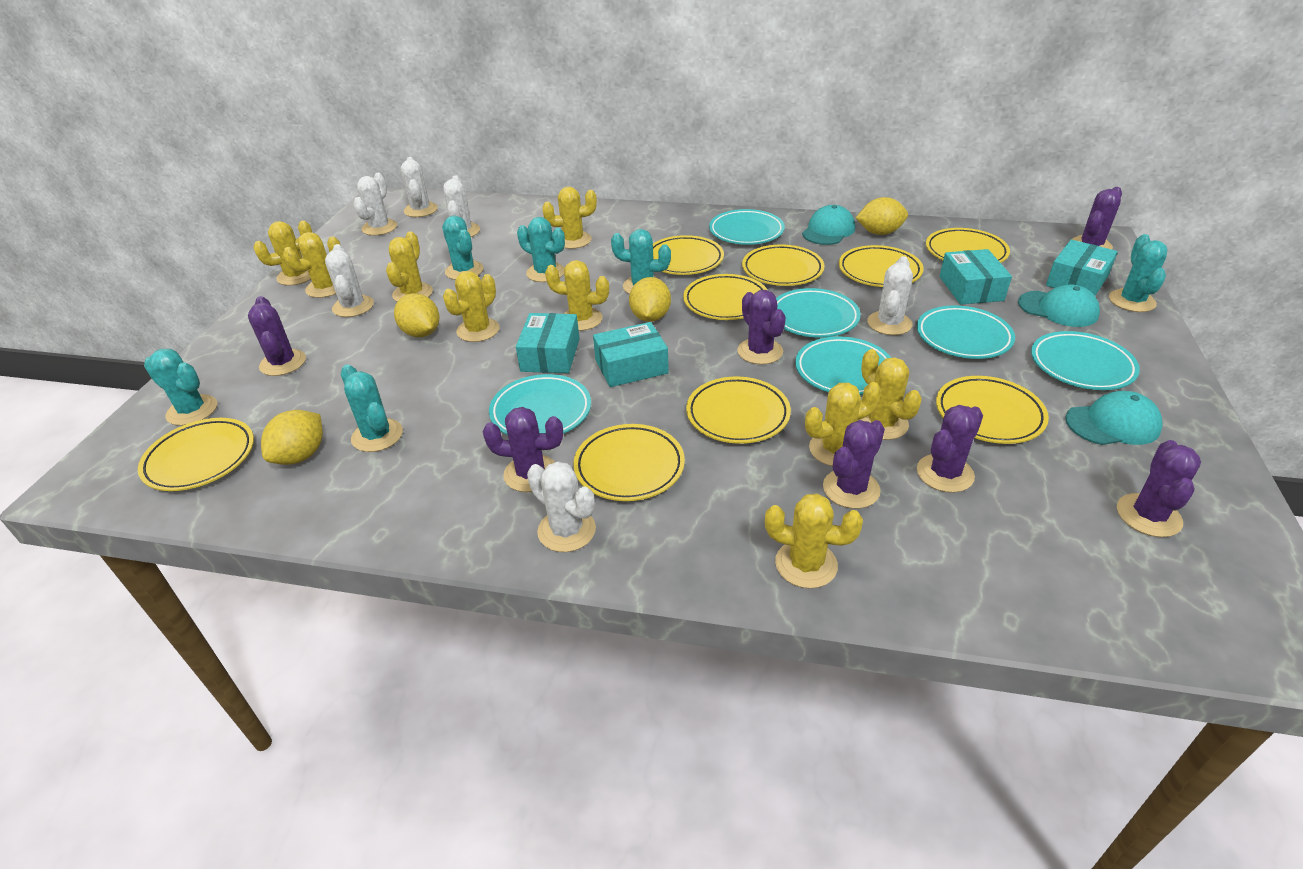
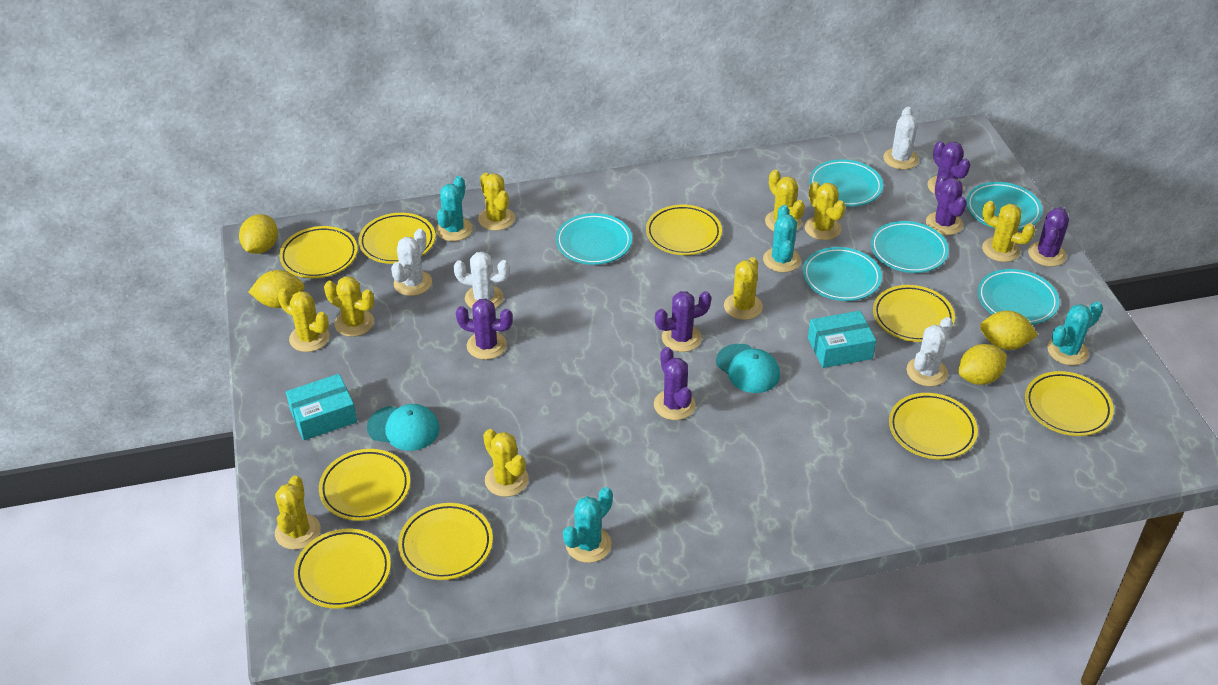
purple cactus: 7 -> 6
turquoise box: 4 -> 2
turquoise cactus: 6 -> 4
turquoise cap: 3 -> 2
white cactus: 6 -> 4

